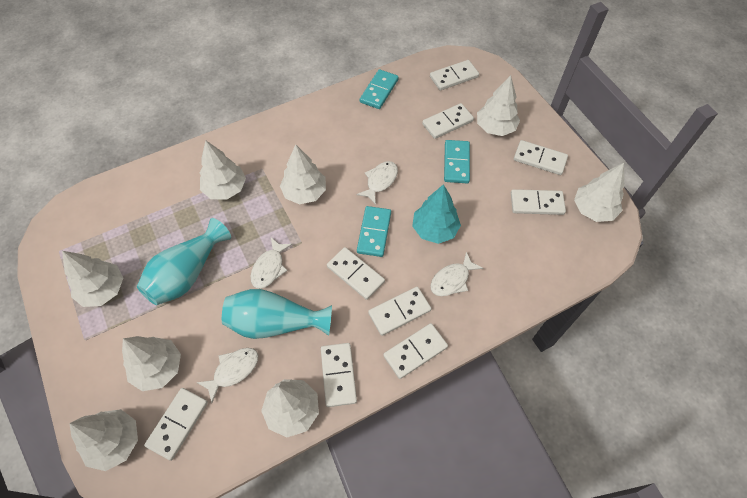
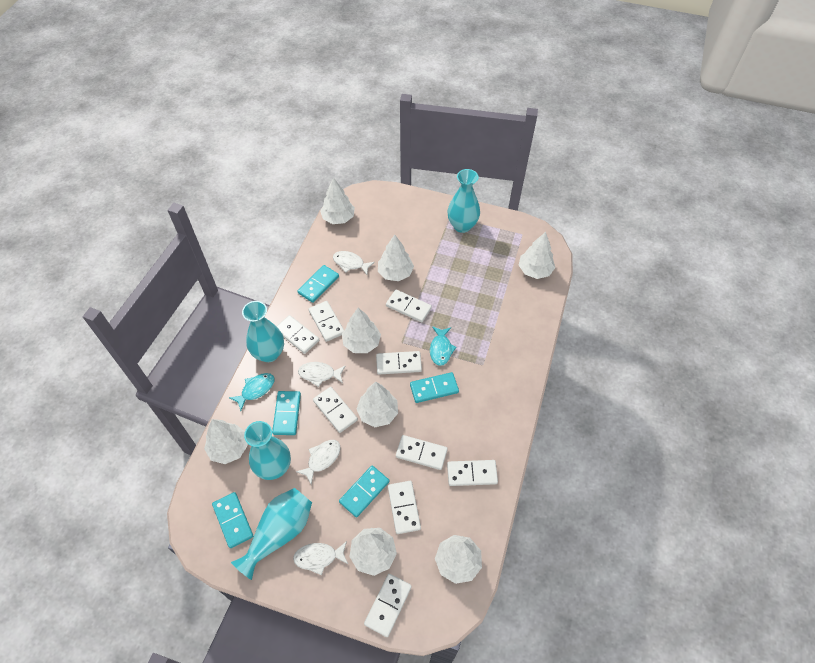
turquoise domino: 3 -> 5
turquoise fish: 0 -> 2
turquoise tree: 1 -> 0
turquoise vase: 2 -> 4

